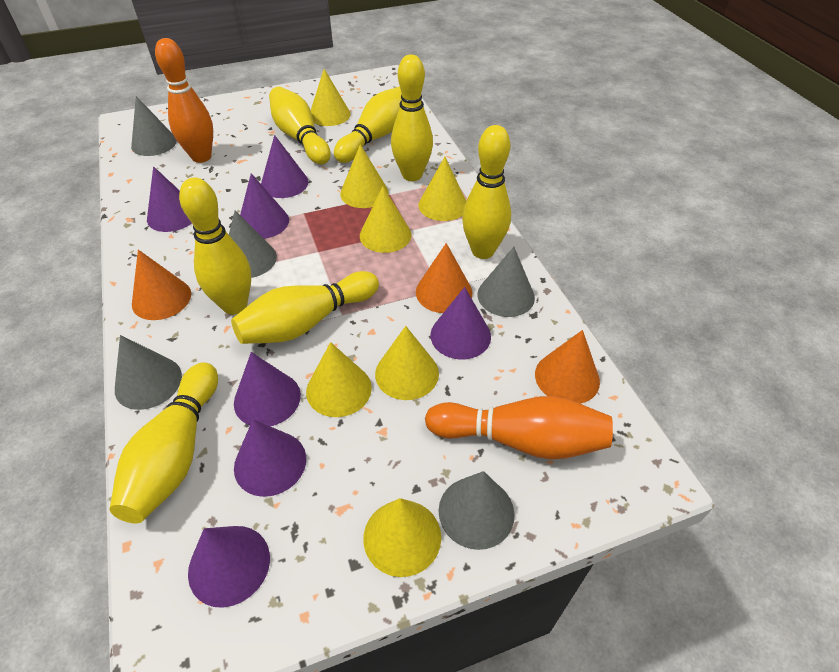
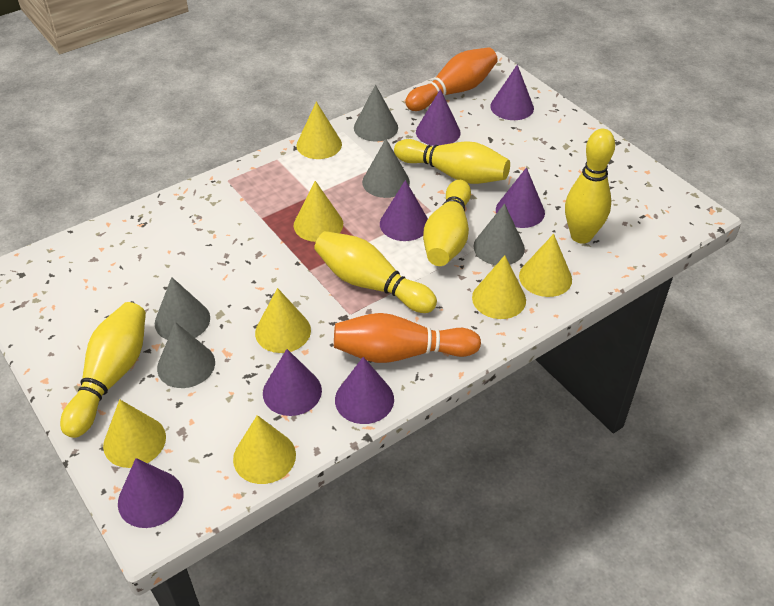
orange cone: 3 -> 0
yellow bowling pin: 7 -> 5

